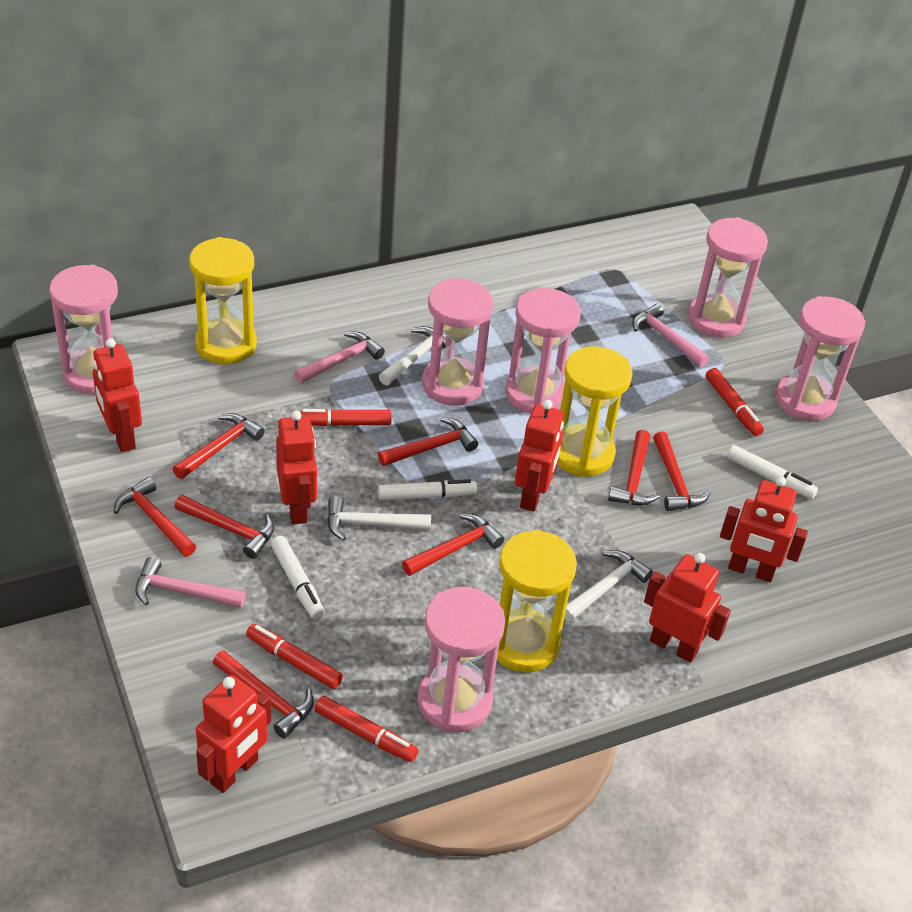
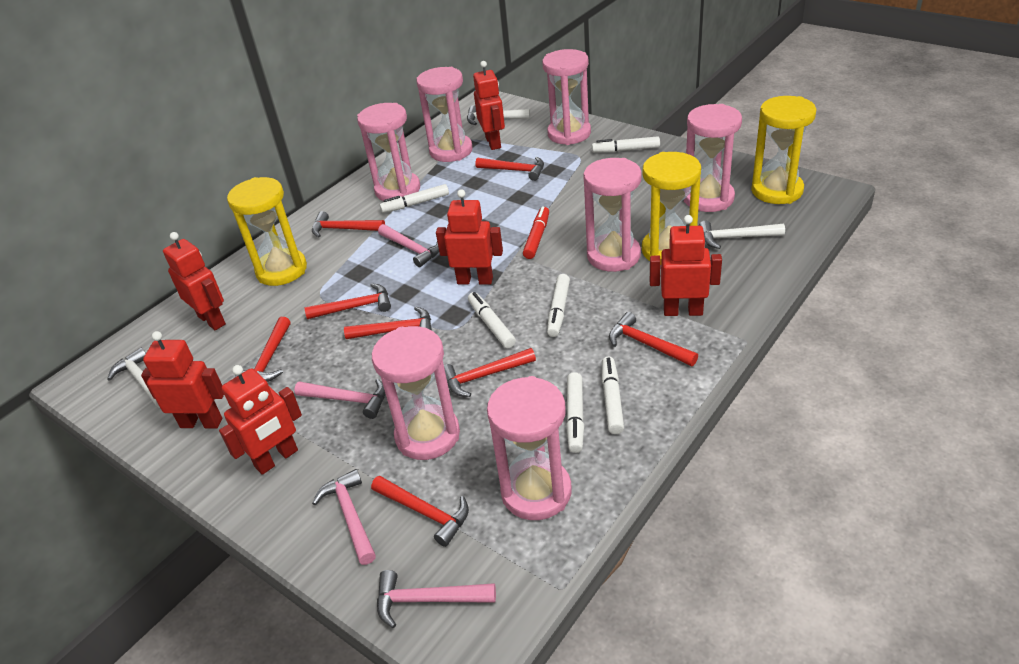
pink hammer: 3 -> 4
pink hourglass: 6 -> 7
red marker: 4 -> 1
white marker: 3 -> 6

